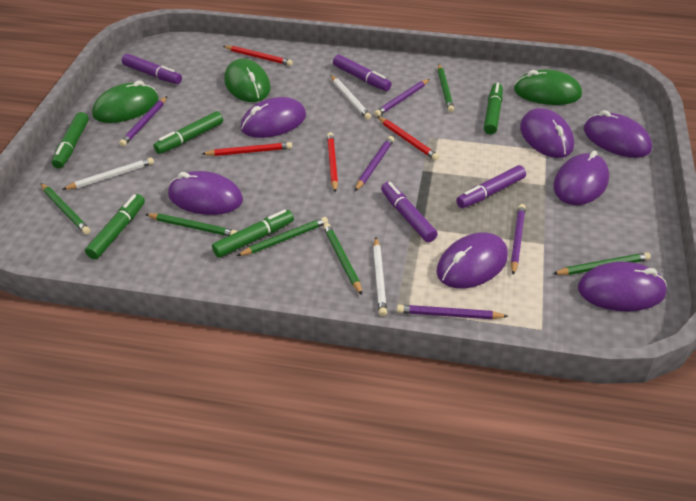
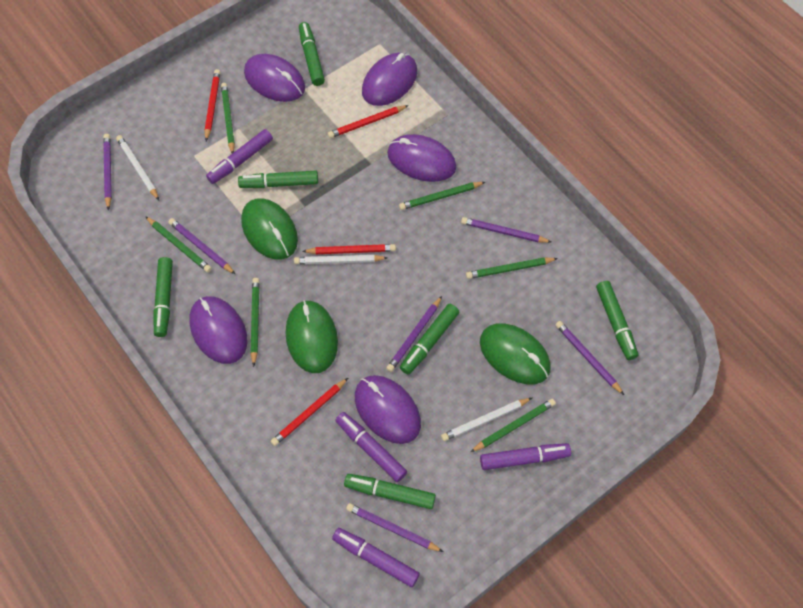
green marker: 5 -> 6
purple mouse: 7 -> 5
purple pencil: 5 -> 6

